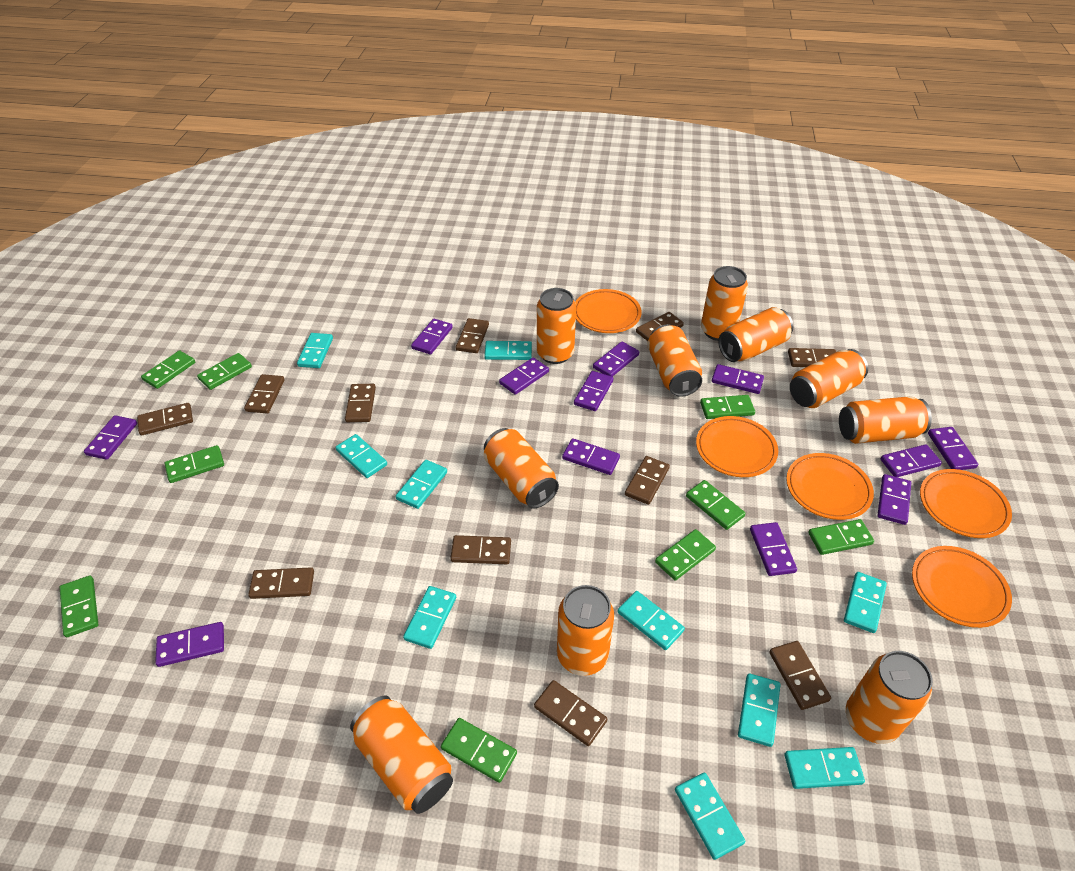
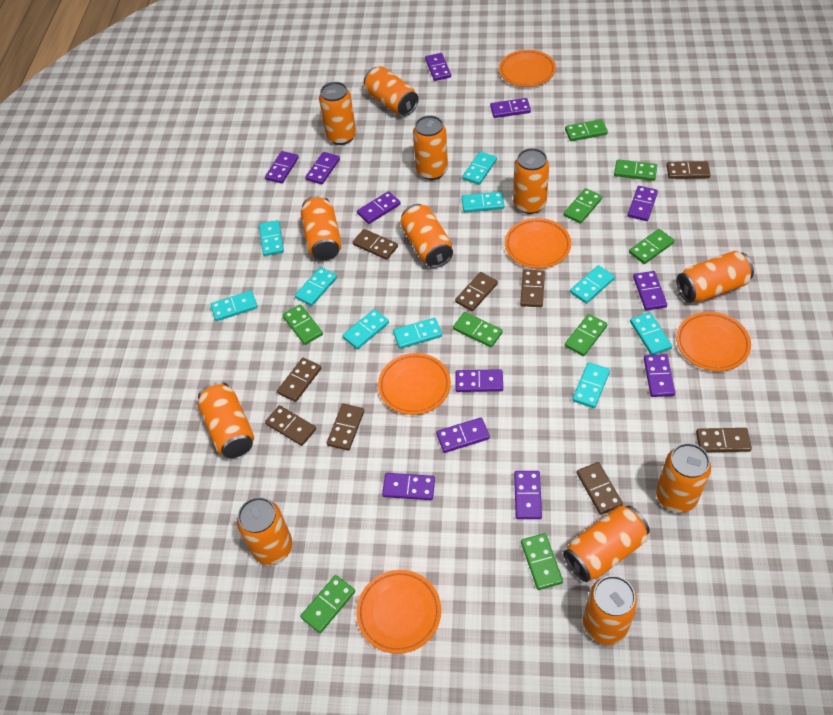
brown domino: 11 -> 9
orange can: 10 -> 12

